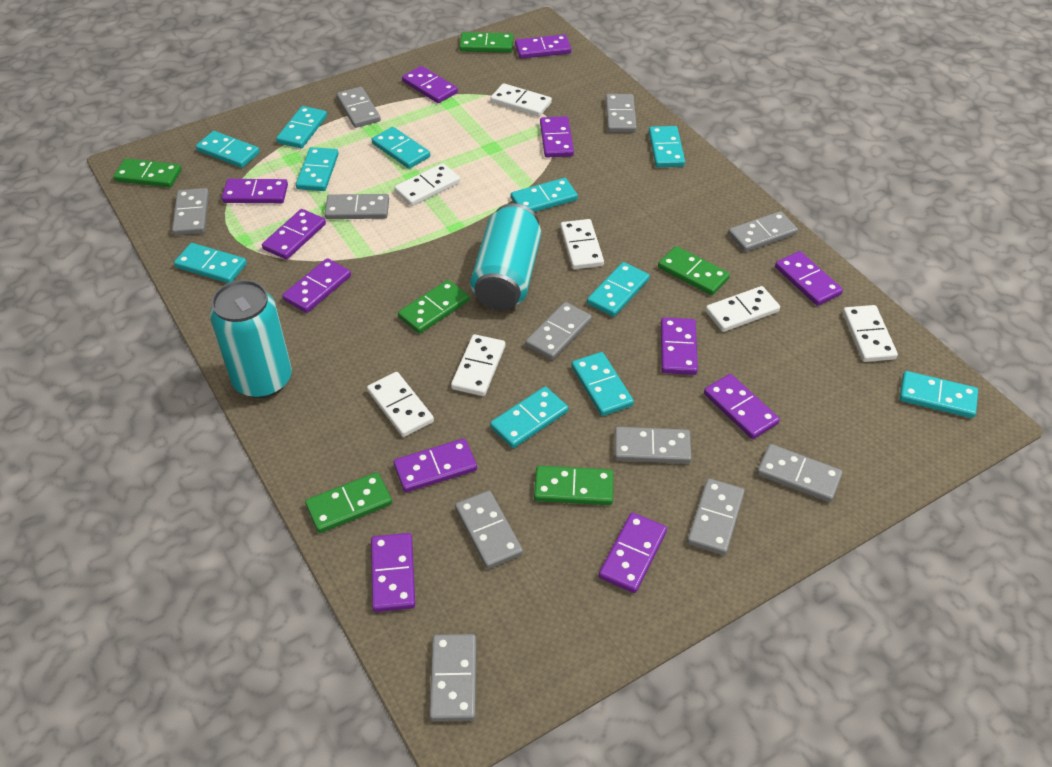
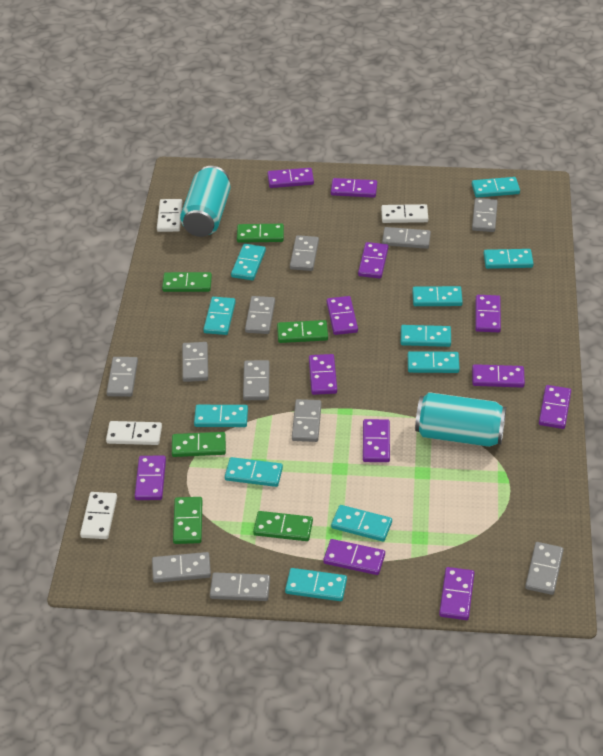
white domino: 7 -> 4

